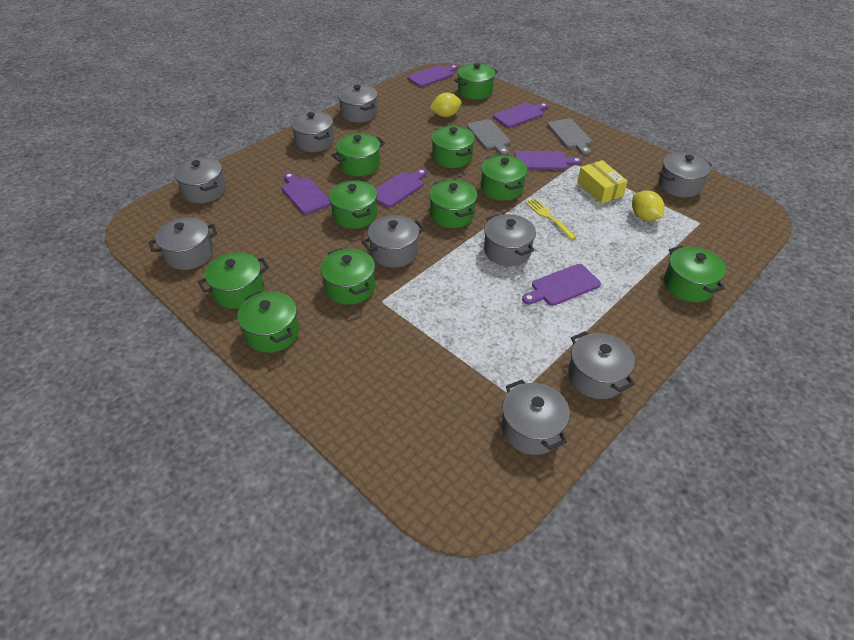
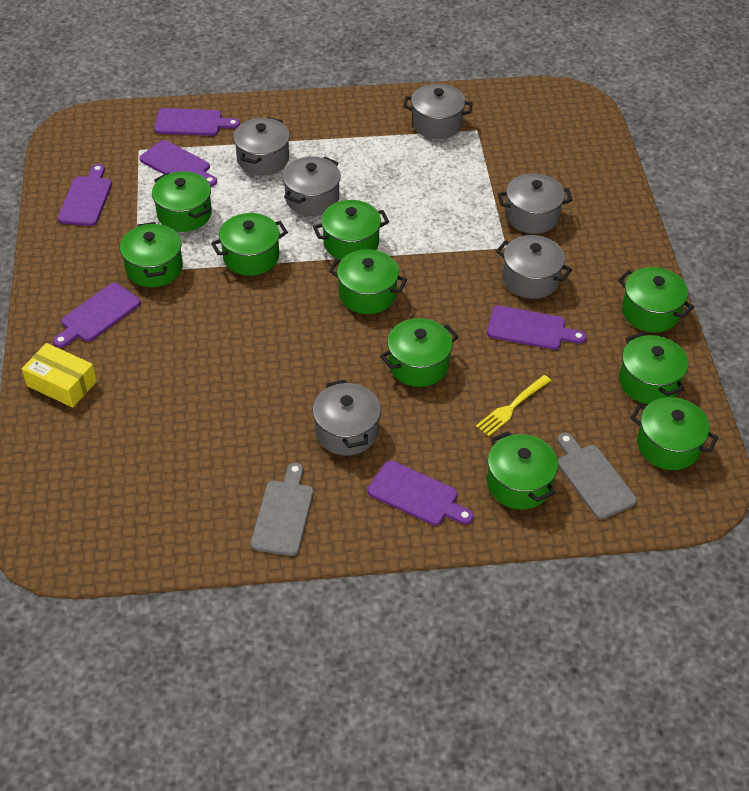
grey pot: 9 -> 6
yellow lemon: 2 -> 0

